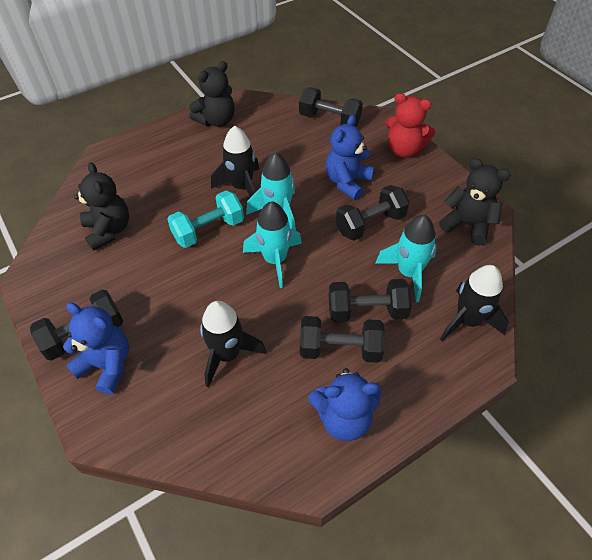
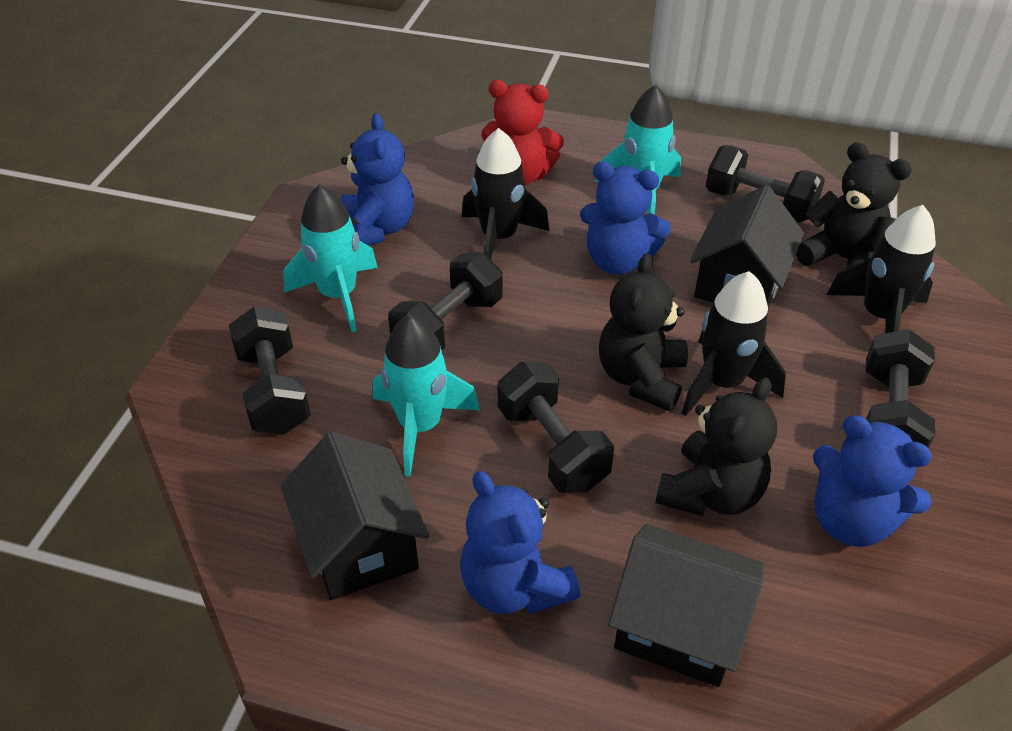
black house: 0 -> 3
blue teddy bear: 3 -> 4
turquoise dumbbell: 1 -> 0

